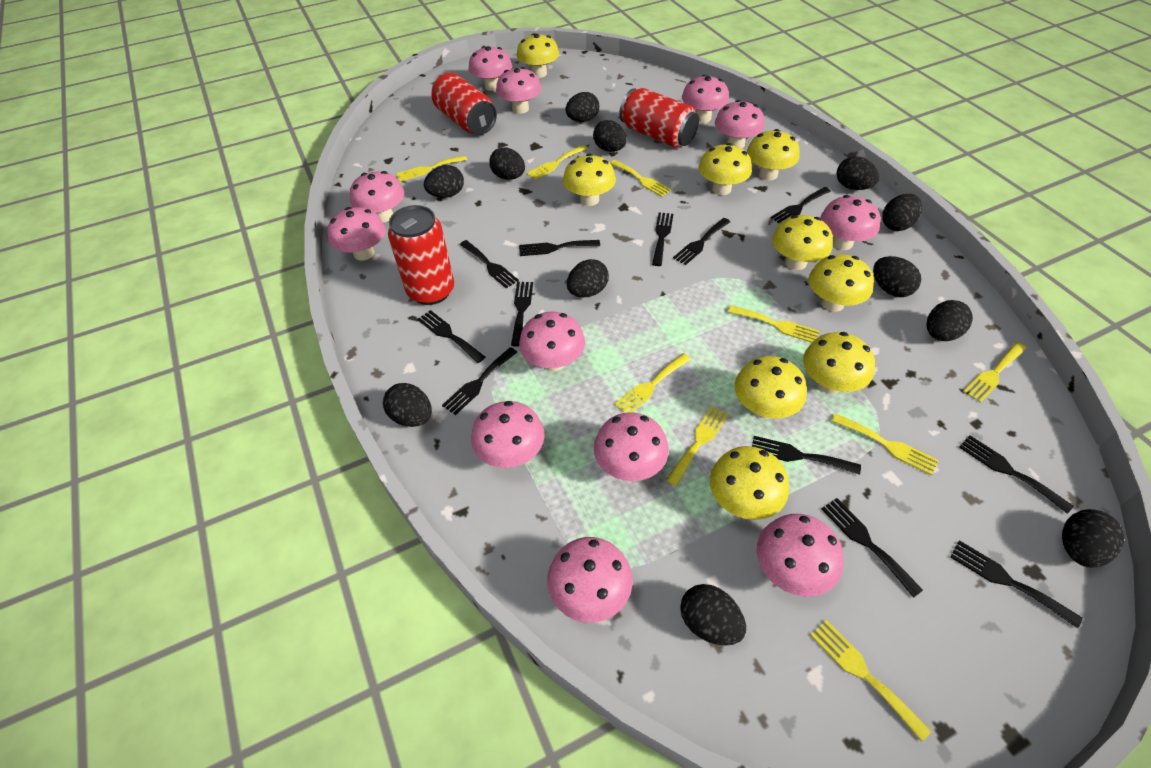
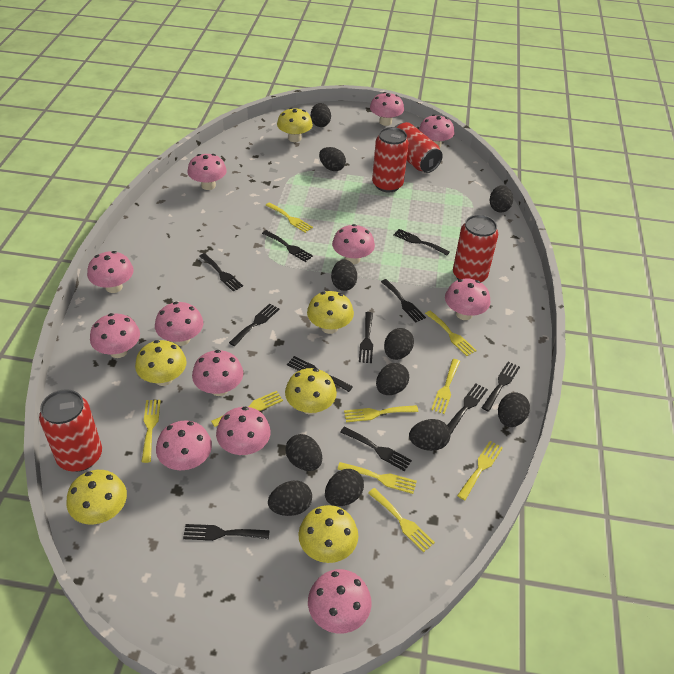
black egg: 12 -> 11
black fork: 12 -> 11
red can: 3 -> 4
yellow mushroom: 9 -> 6

